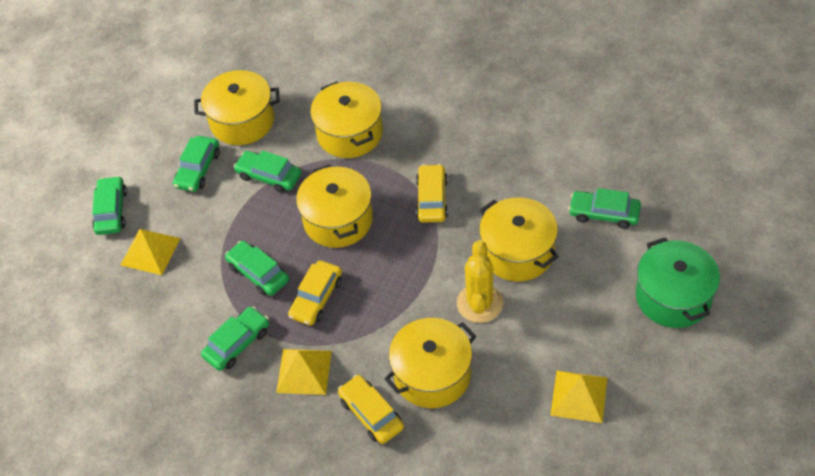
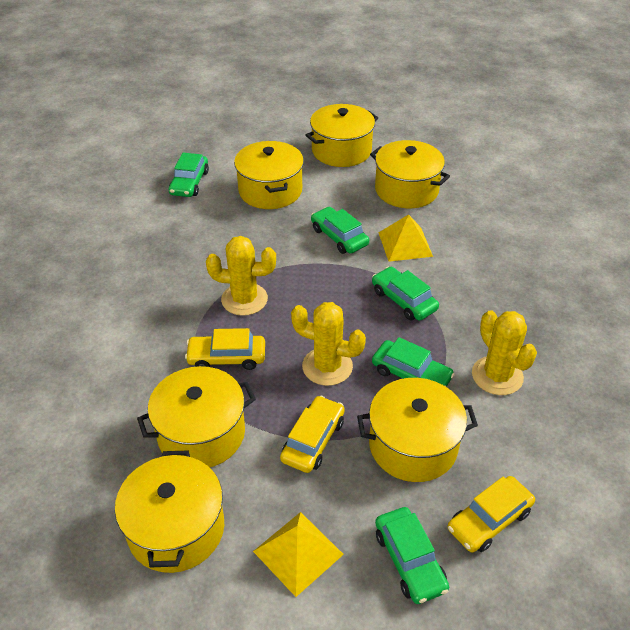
green car: 6 -> 5
green pot: 1 -> 0
yellow cactus: 1 -> 3
yellow pot: 5 -> 6
yellow pyramid: 3 -> 2

